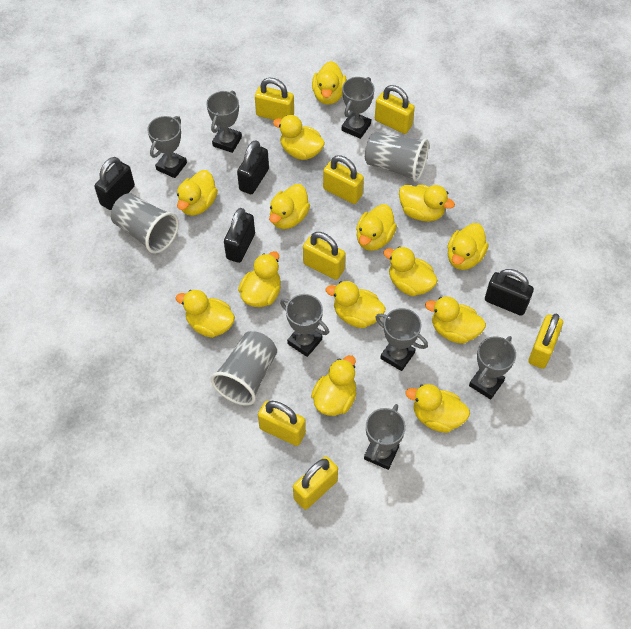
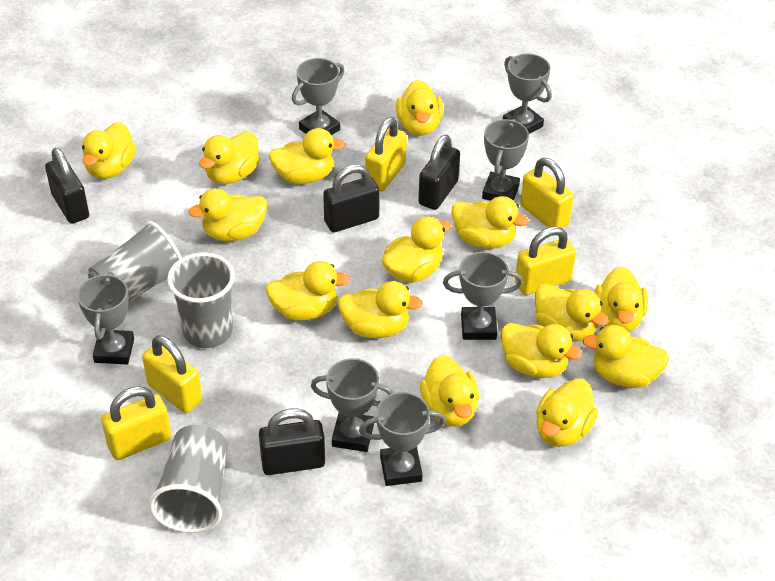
yellow duck: 14 -> 15
yellow padlock: 7 -> 5

